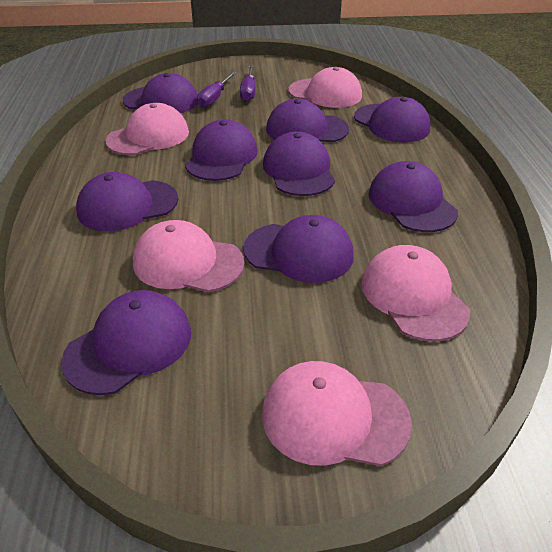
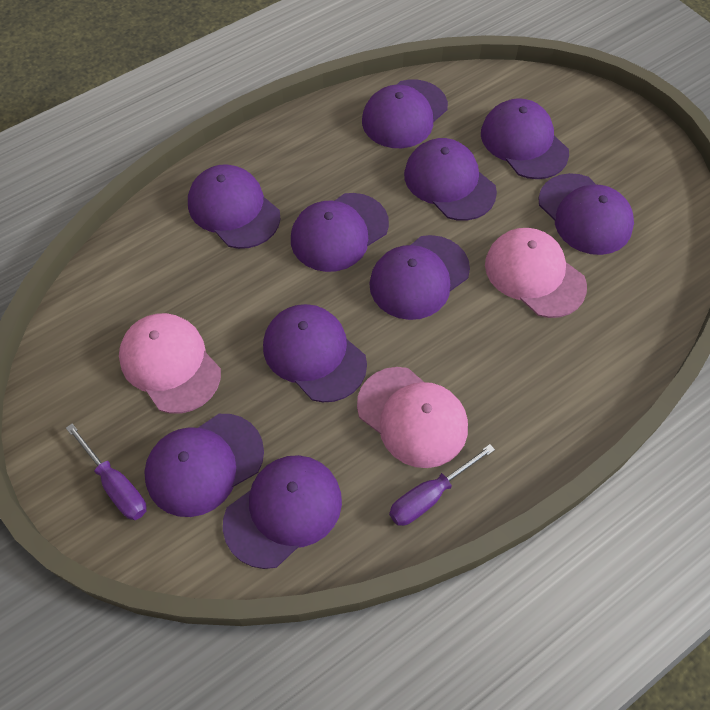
pink cap: 5 -> 3
purple cap: 9 -> 10

